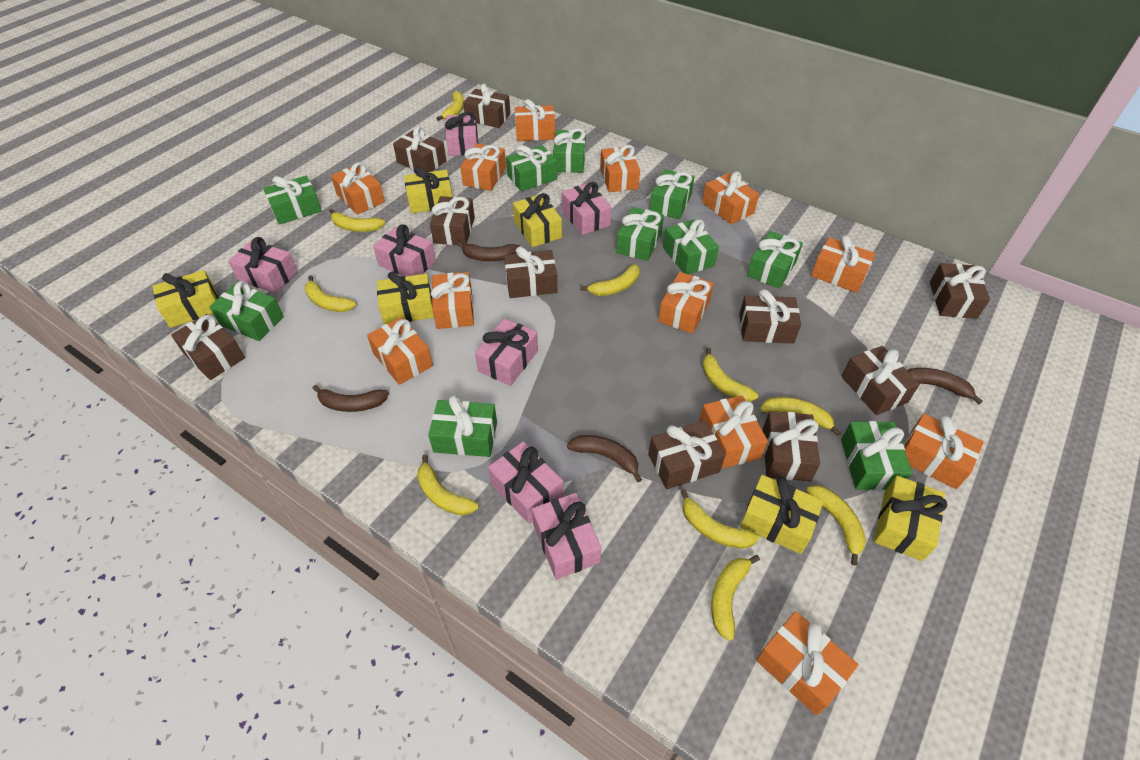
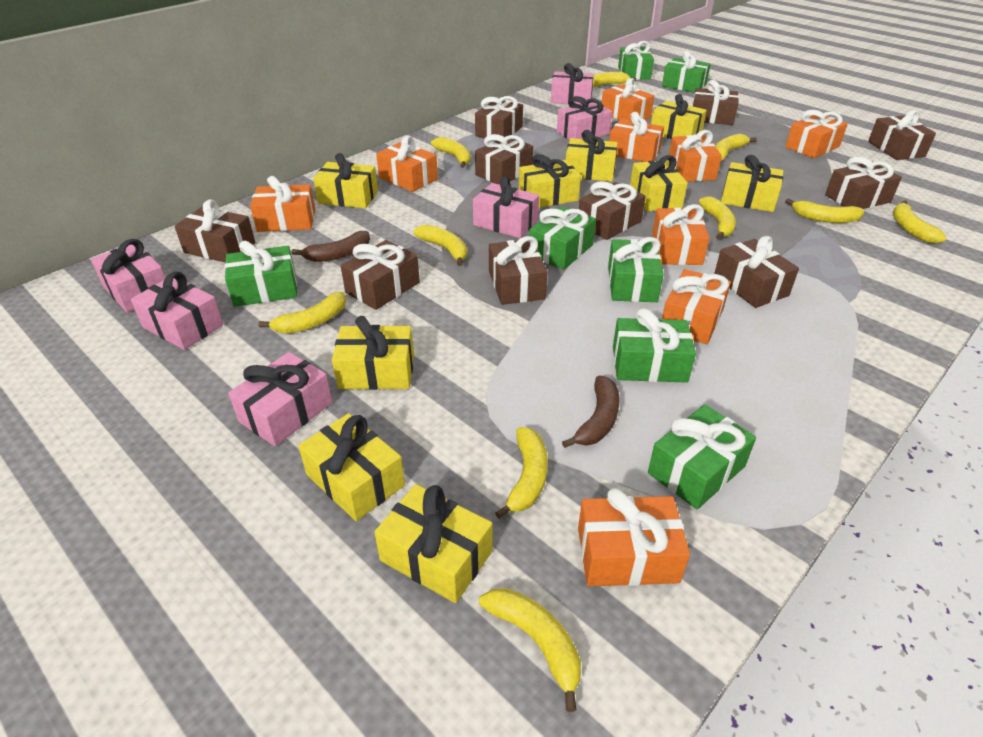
brown banana: 4 -> 2
green gift: 10 -> 7
orange gift: 12 -> 9
pink gift: 7 -> 6
yellow gift: 6 -> 9

